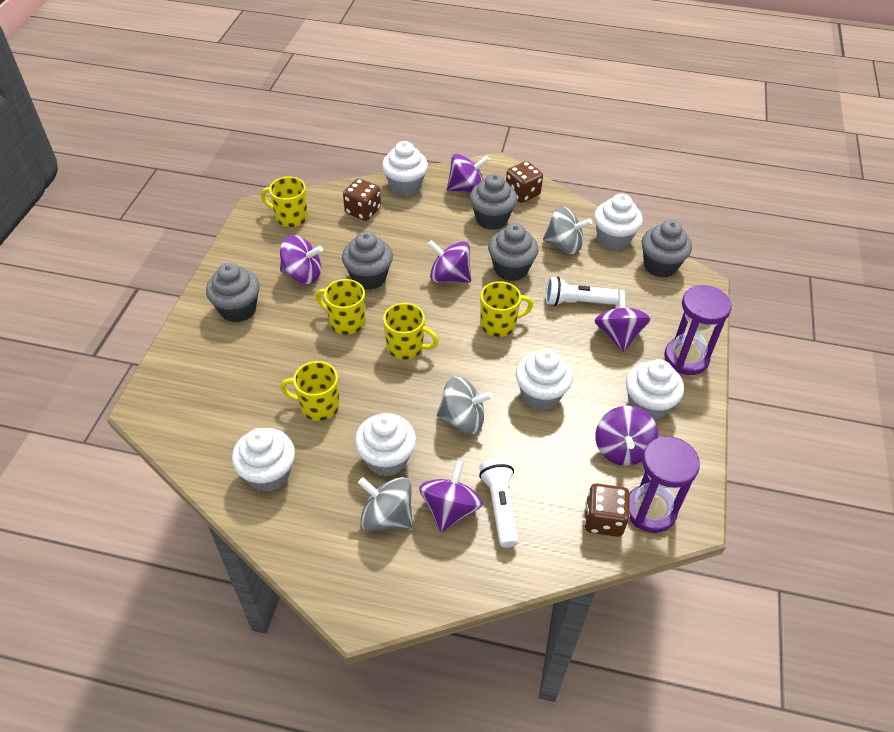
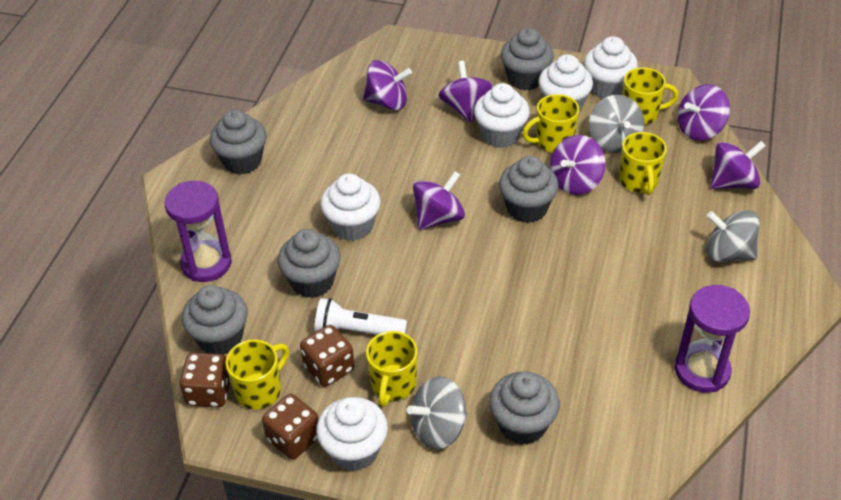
grey cupcake: 5 -> 6
white cupcake: 6 -> 5
white flashlight: 2 -> 1

